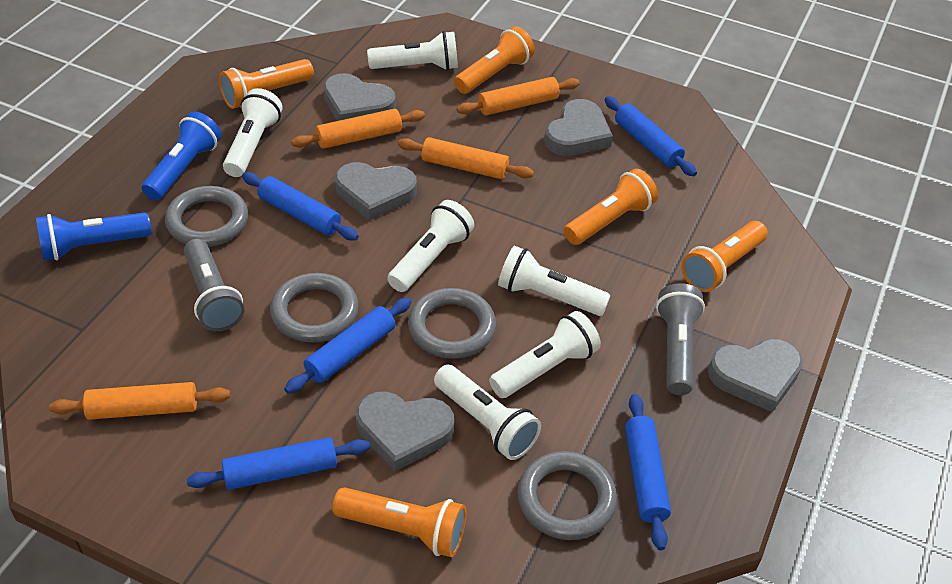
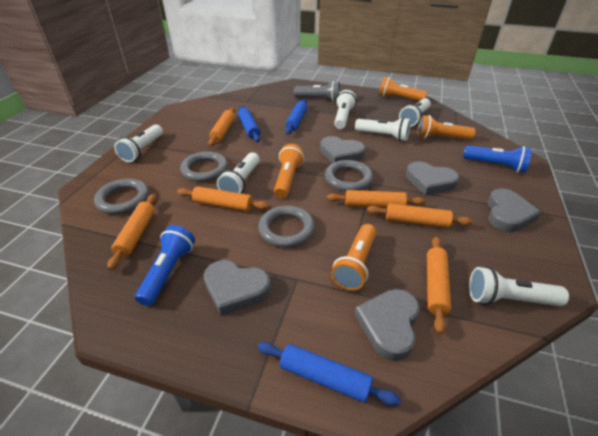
blue rolling pin: 5 -> 3
grey flashlight: 2 -> 1
orange flashlight: 5 -> 4
orange rolling pin: 4 -> 6

